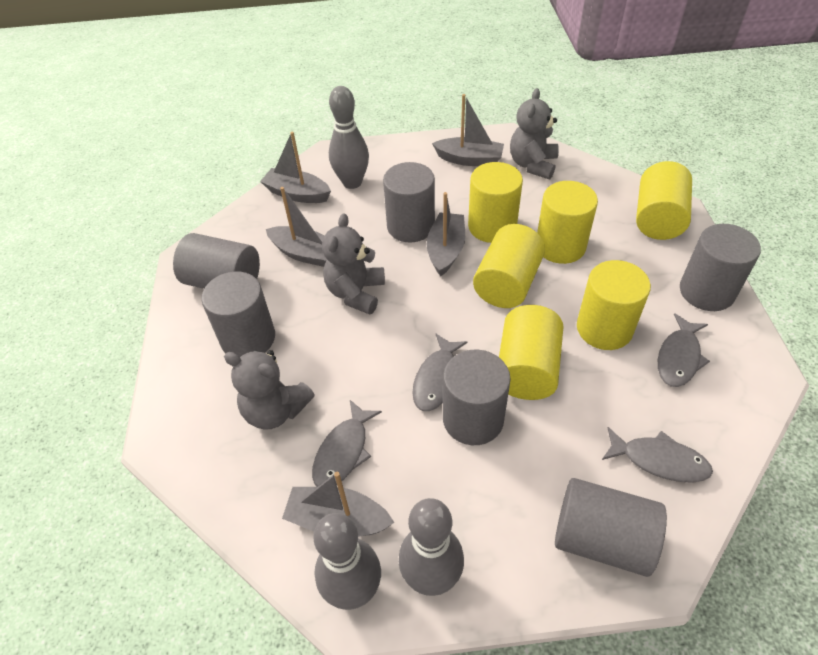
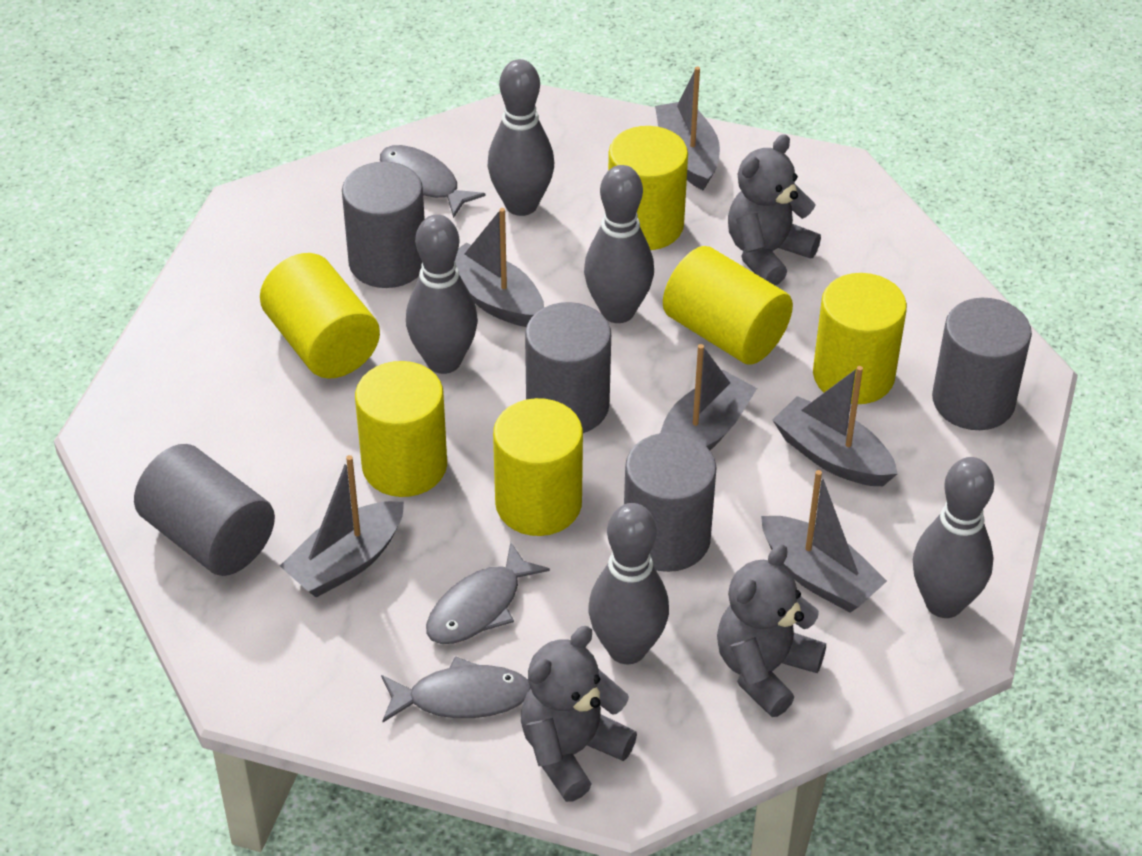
grey boat: 5 -> 6
grey bowling pin: 3 -> 5
grey cylinder: 6 -> 5
grey fish: 4 -> 3

